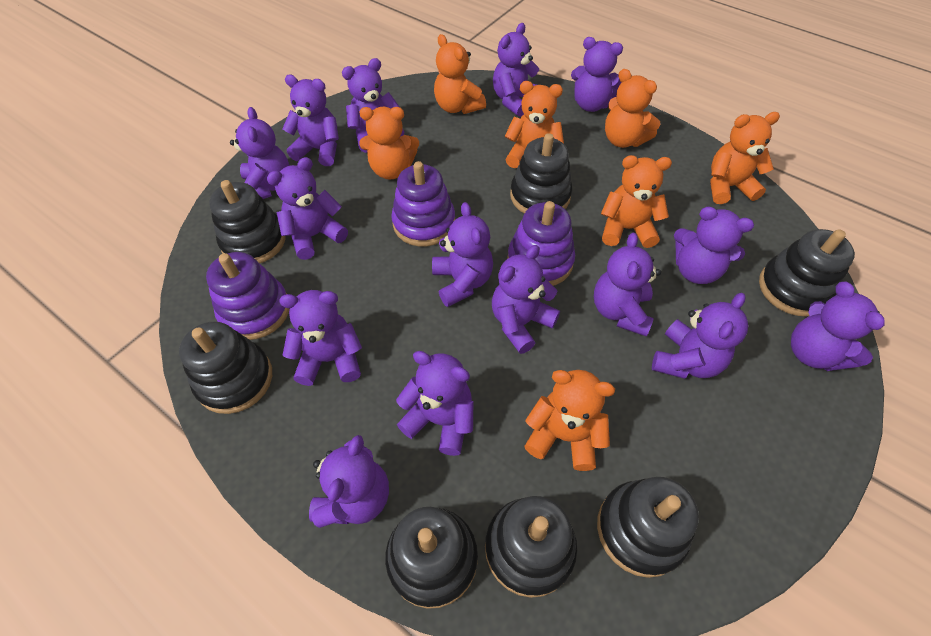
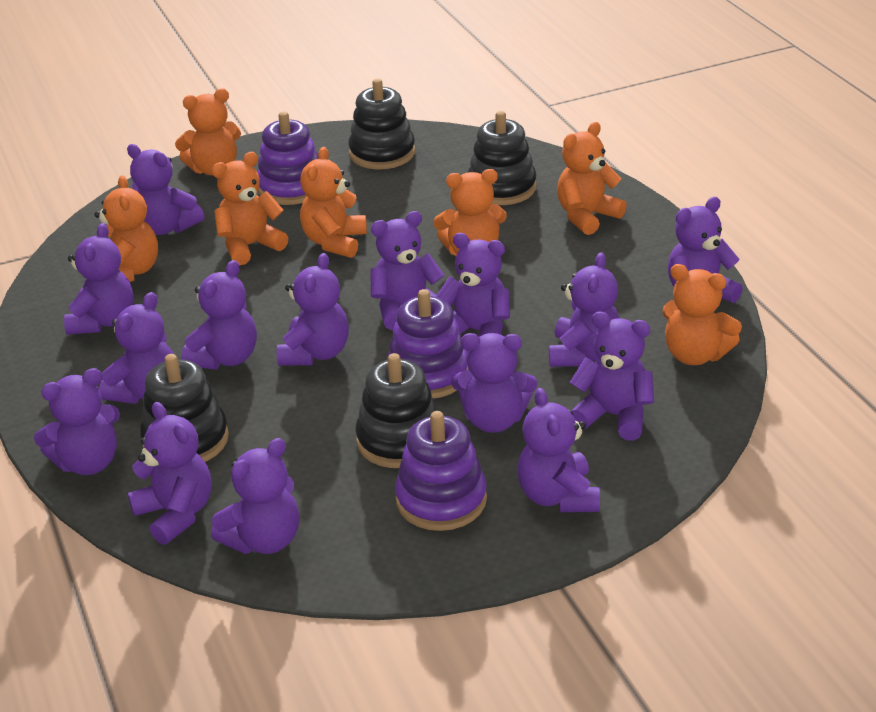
black stacking toy: 7 -> 4

